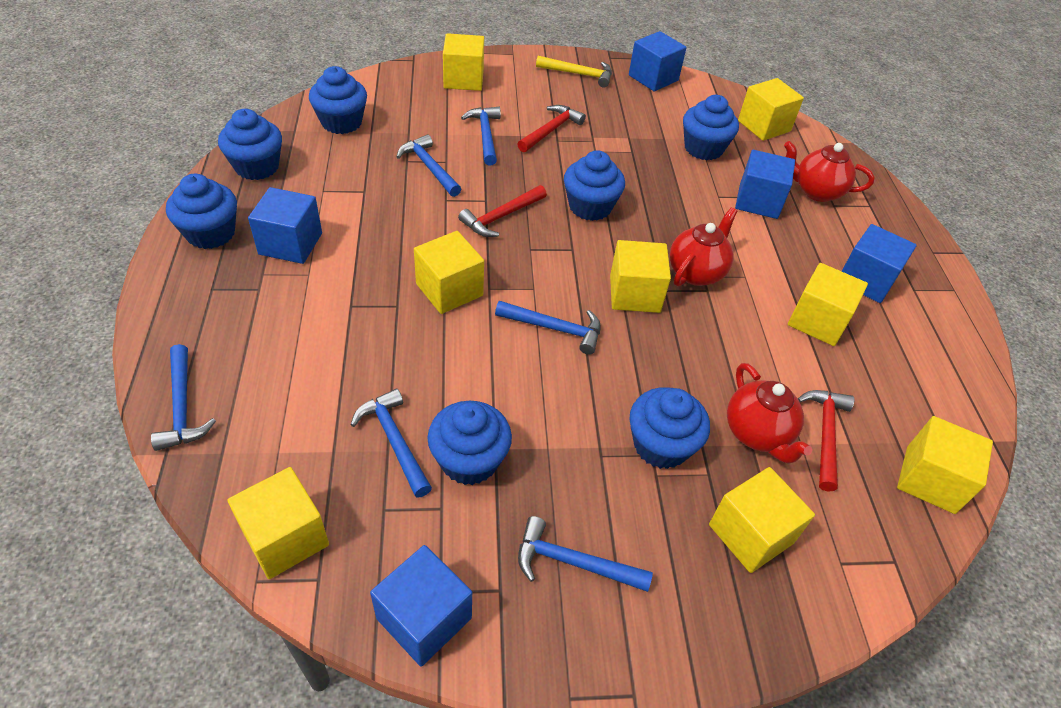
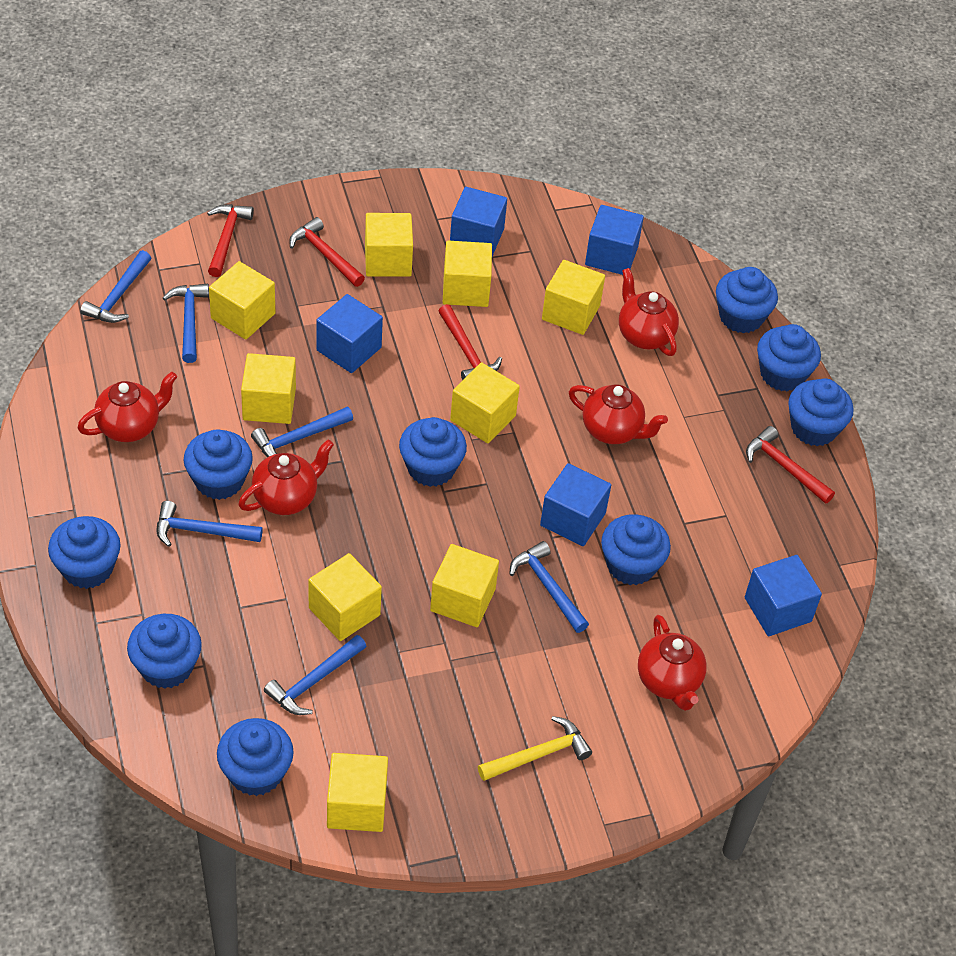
blue cupcake: 7 -> 9
red hammer: 3 -> 4
red teapot: 3 -> 5
yellow cube: 8 -> 9

